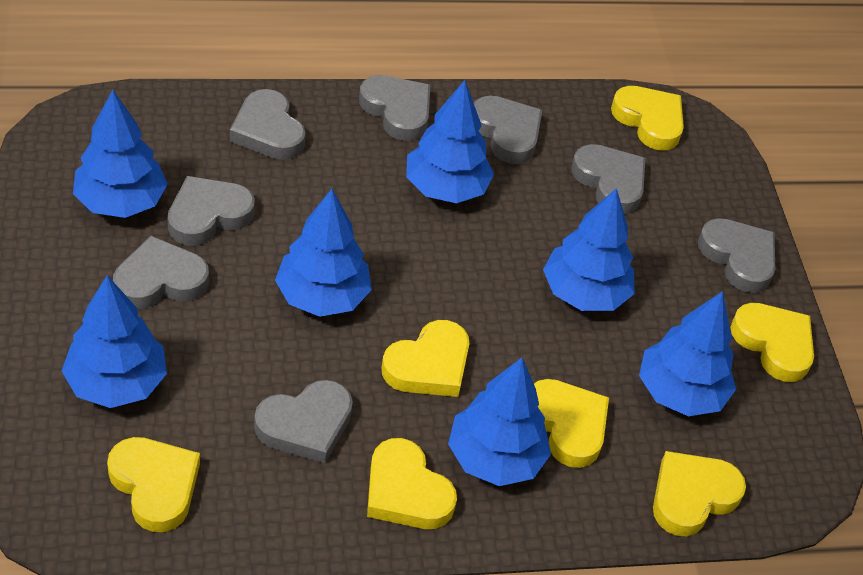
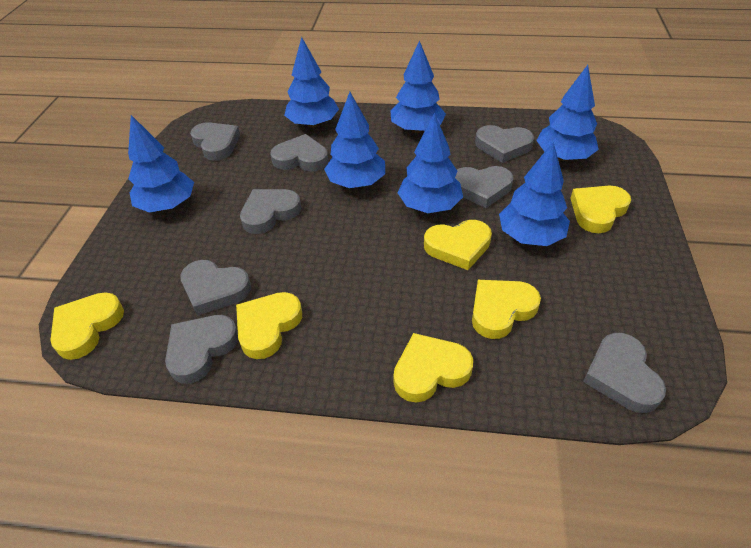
yellow heart: 7 -> 6

